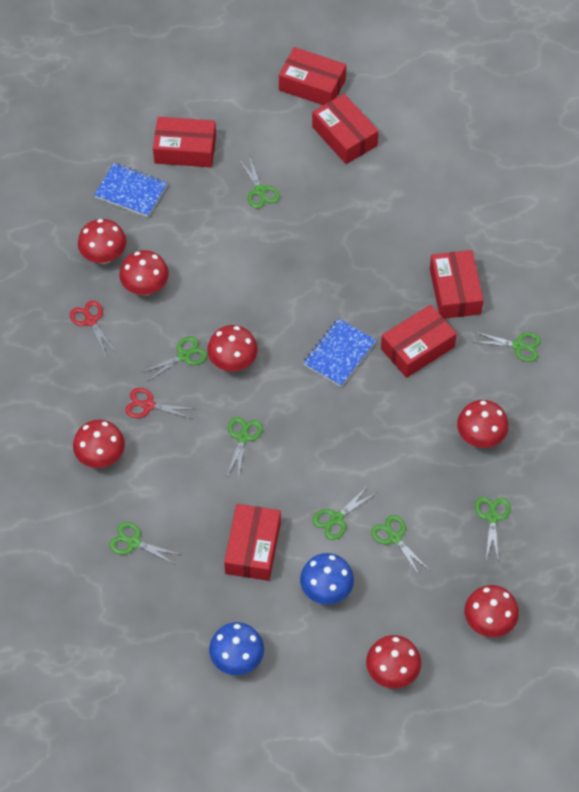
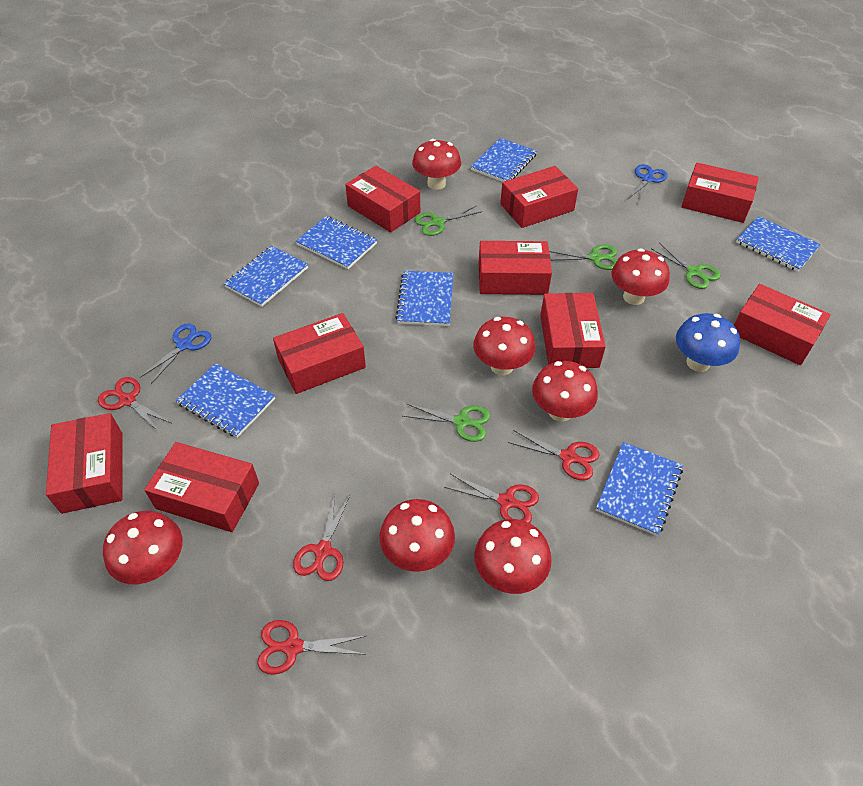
blue mushroom: 2 -> 1
blue notebook: 2 -> 7
blue scissors: 0 -> 2
green scissors: 8 -> 4
red box: 6 -> 9
red scissors: 2 -> 5

